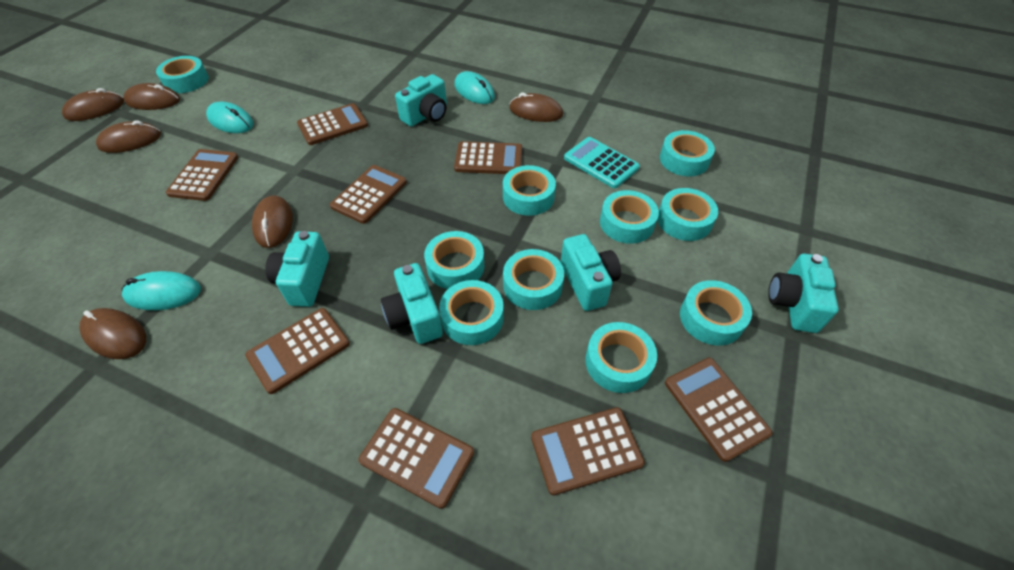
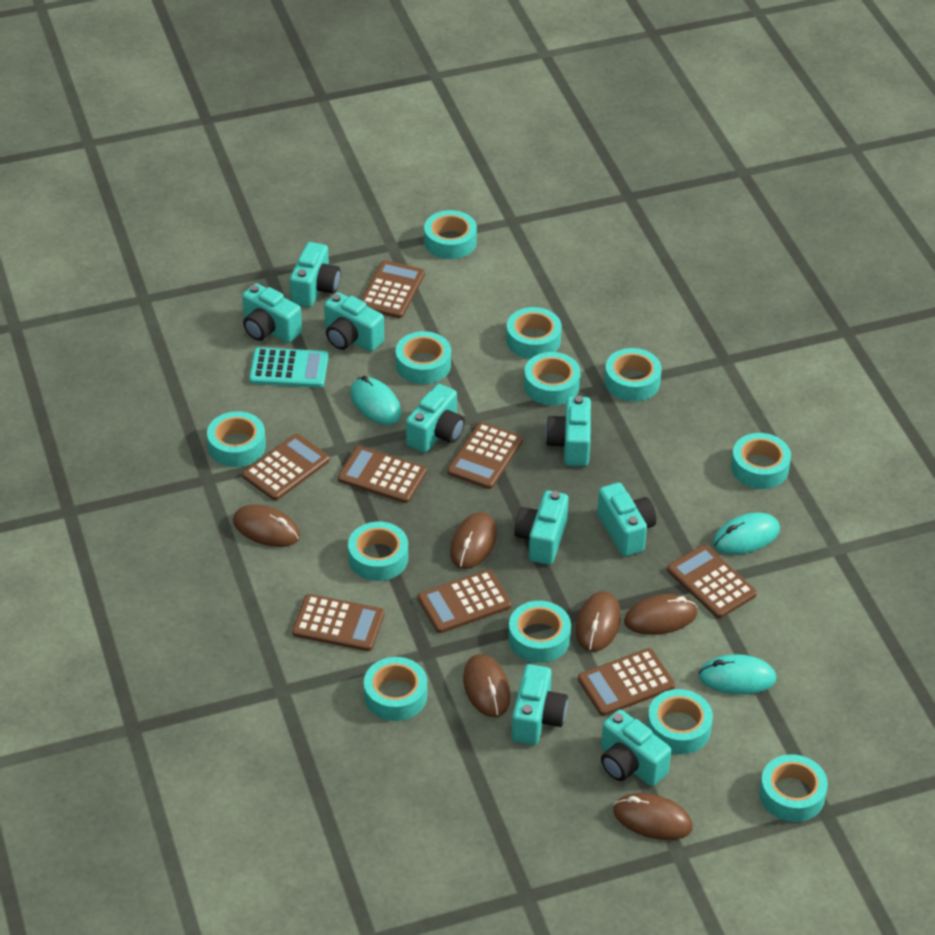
turquoise camera: 5 -> 9
turquoise tape: 10 -> 12

